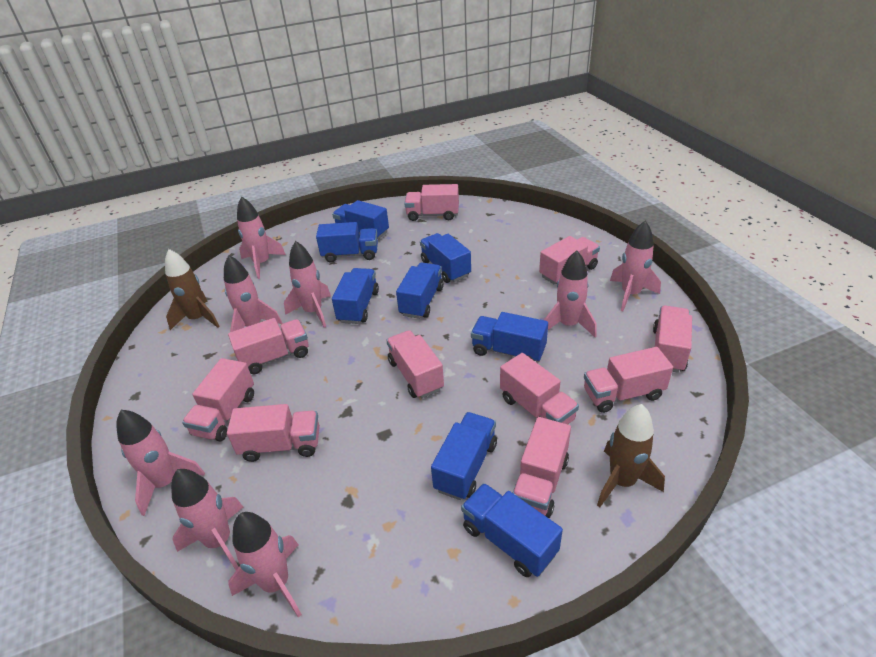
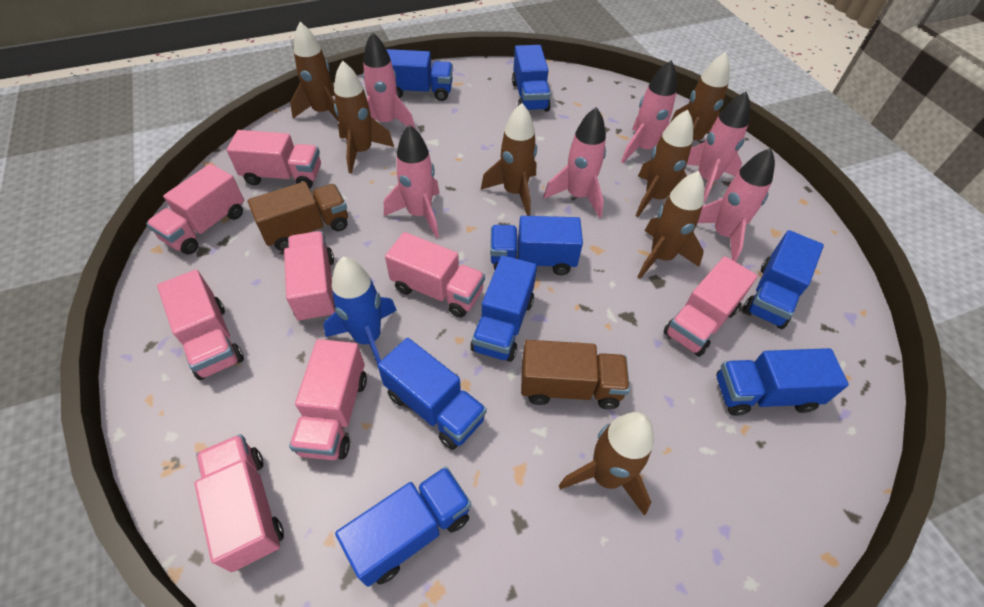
blue rocket: 0 -> 1
brown rocket: 2 -> 7
brown truck: 0 -> 2
pink rocket: 8 -> 6
pink truck: 10 -> 8

